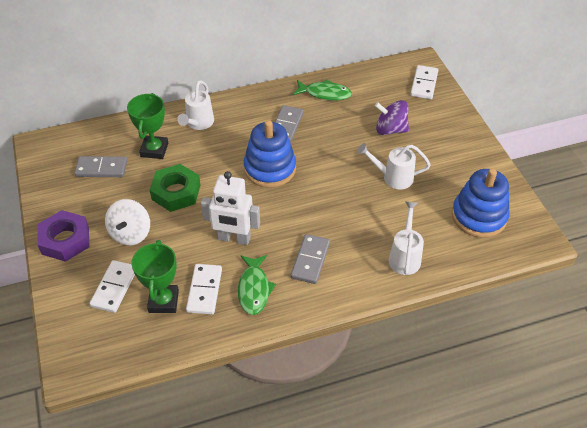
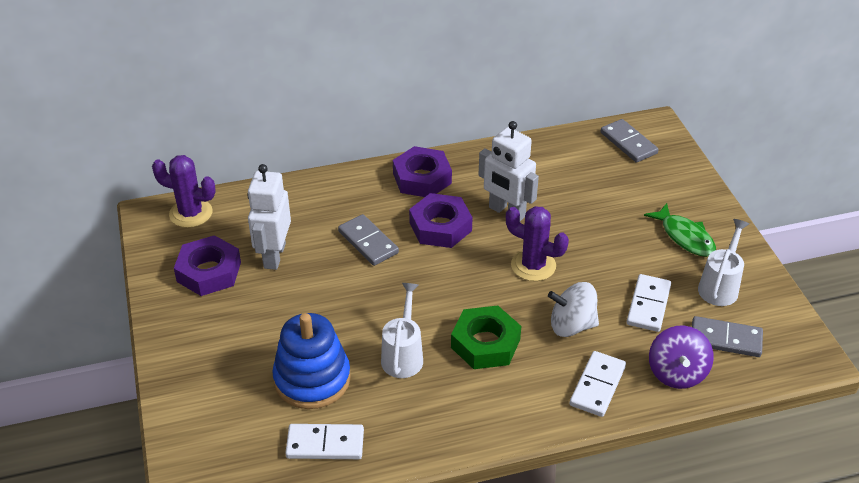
blue stacking toy: 2 -> 1
green fish: 2 -> 1
green trophy: 2 -> 0
purple cactus: 0 -> 2
purple nut: 1 -> 3
white robot: 1 -> 2
white watering can: 3 -> 2

